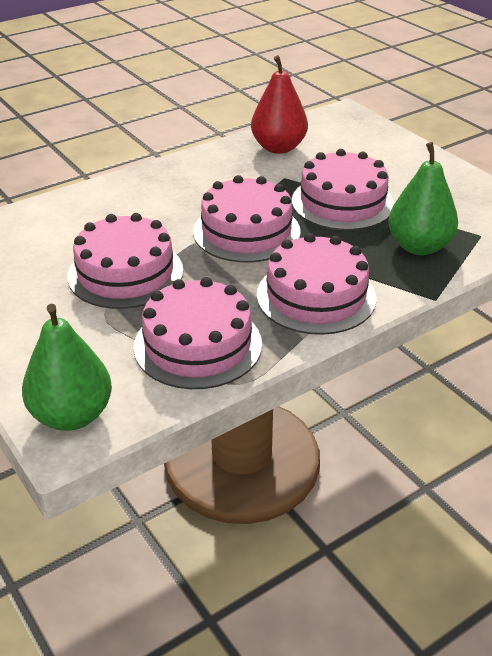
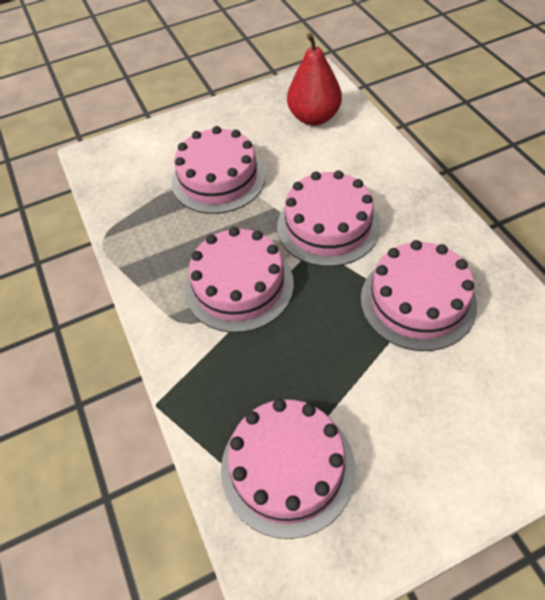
green pear: 2 -> 0

